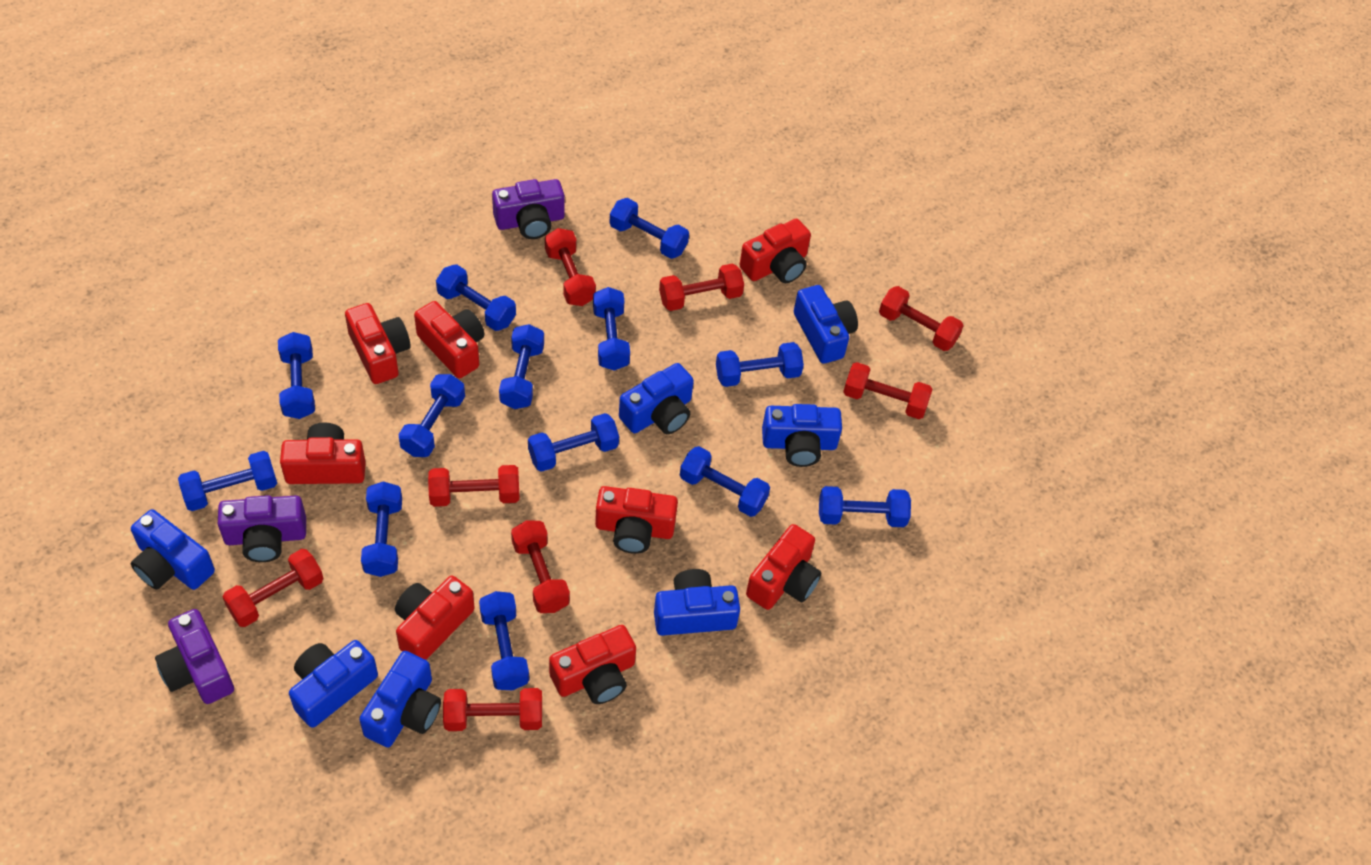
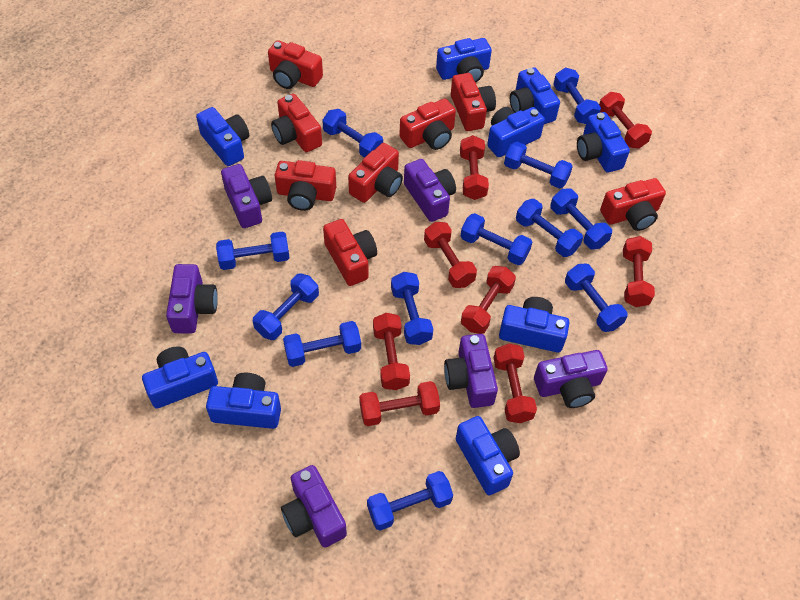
blue camera: 7 -> 9
blue dumbbell: 13 -> 12
purple camera: 3 -> 6

